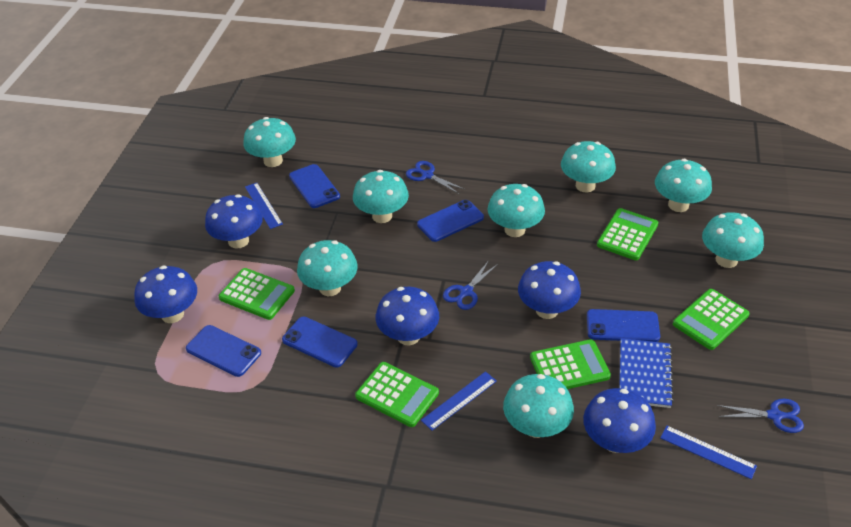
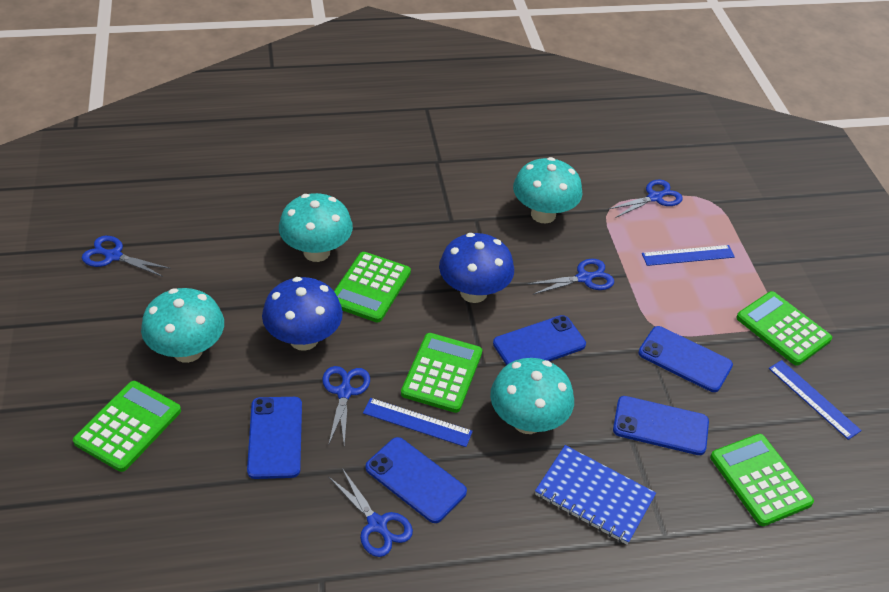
blue mushroom: 5 -> 2
blue scissors: 3 -> 5
turquoise mushroom: 8 -> 4

